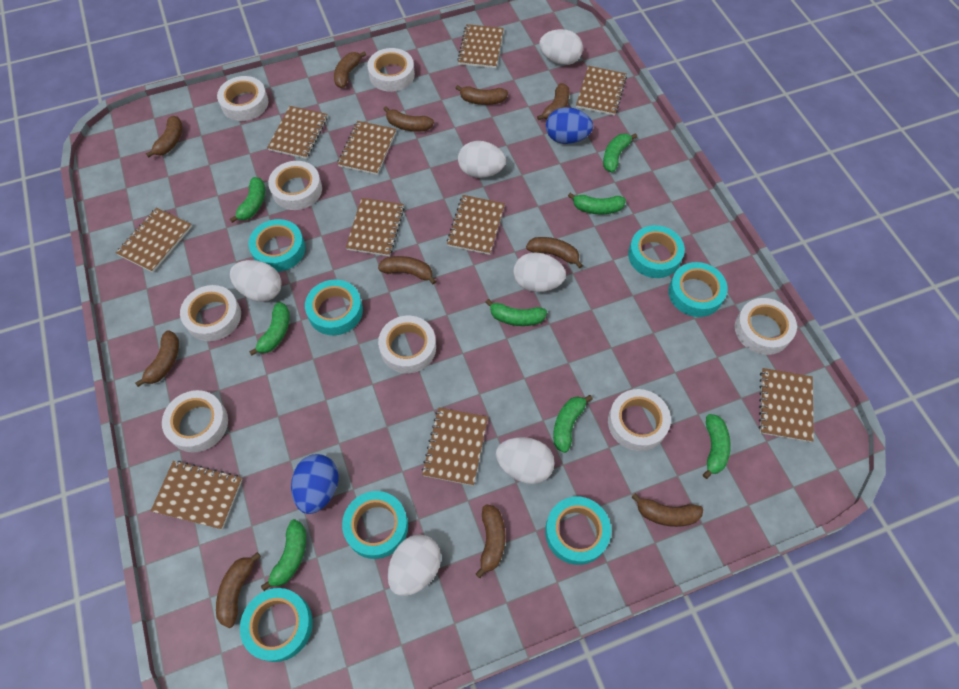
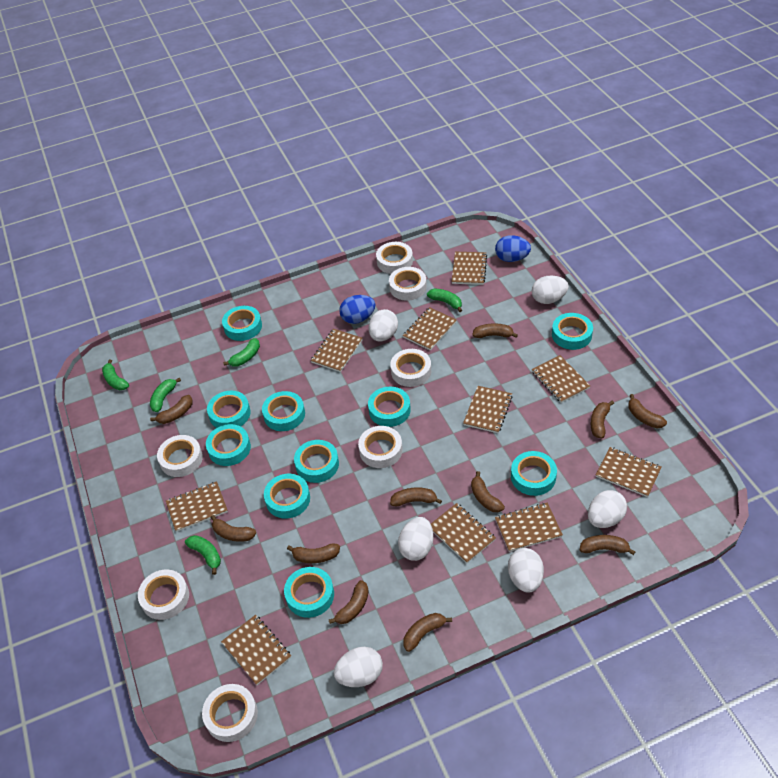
green banana: 8 -> 5
turquoise tape: 7 -> 10
white tape: 8 -> 7

